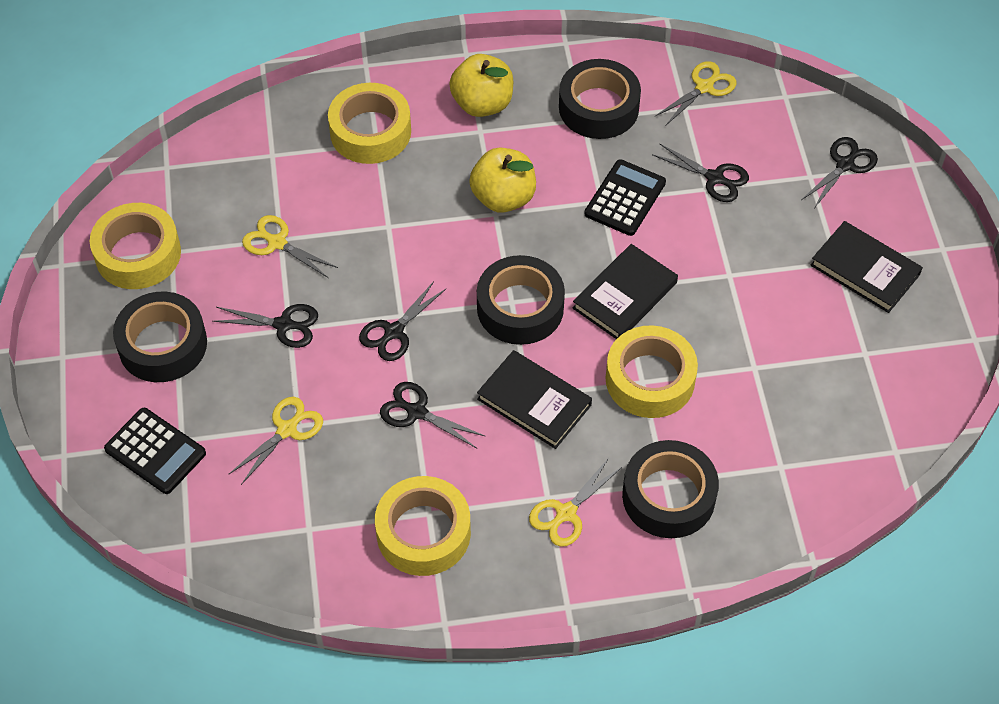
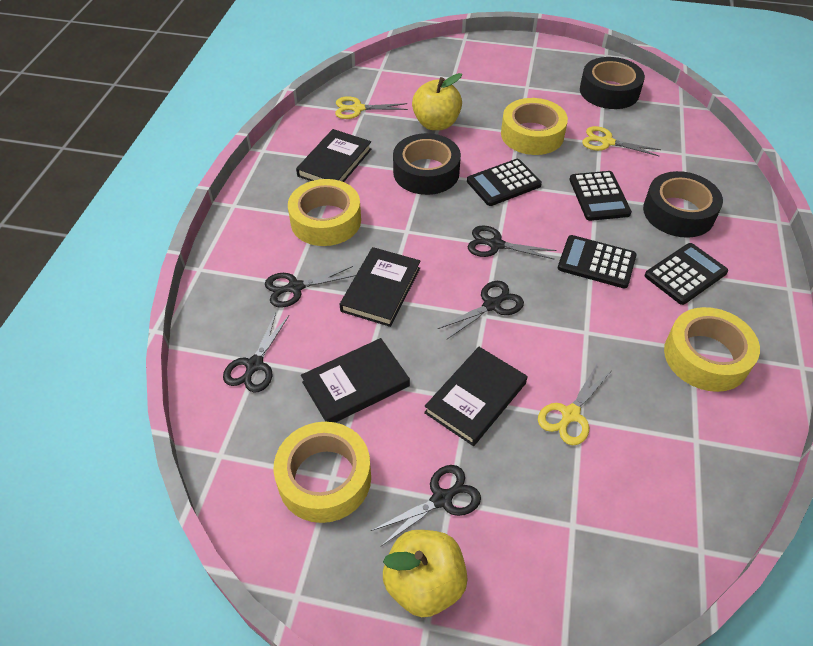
black book: 3 -> 4
black calculator: 2 -> 4
black tape: 4 -> 3
yellow scissors: 4 -> 3

